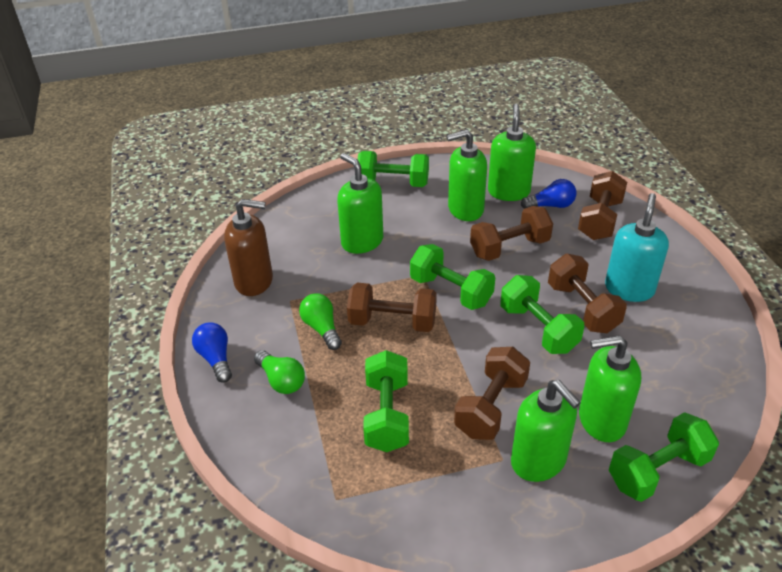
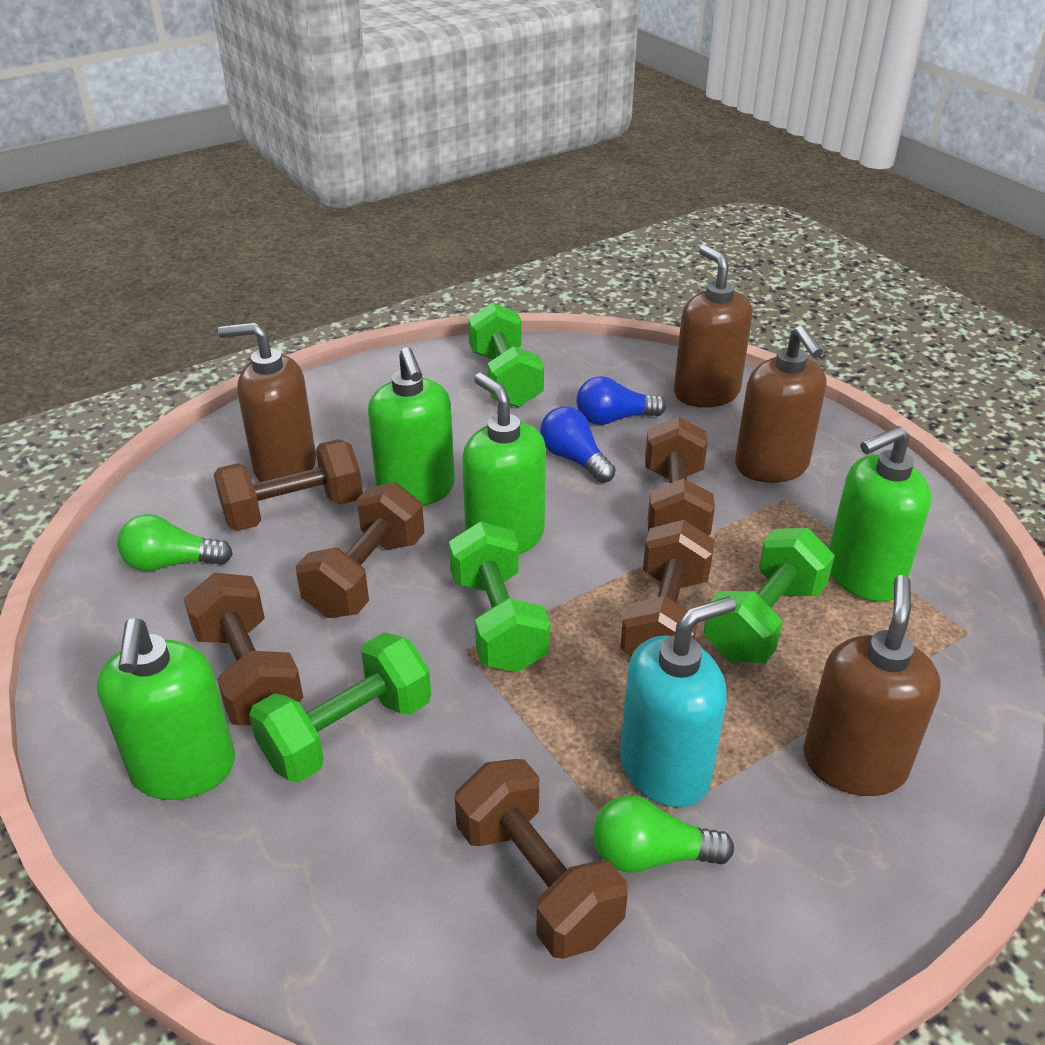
brown dumbbell: 5 -> 6
brown soap dispenser: 1 -> 4
green dumbbell: 5 -> 4
green soap dispenser: 5 -> 4

